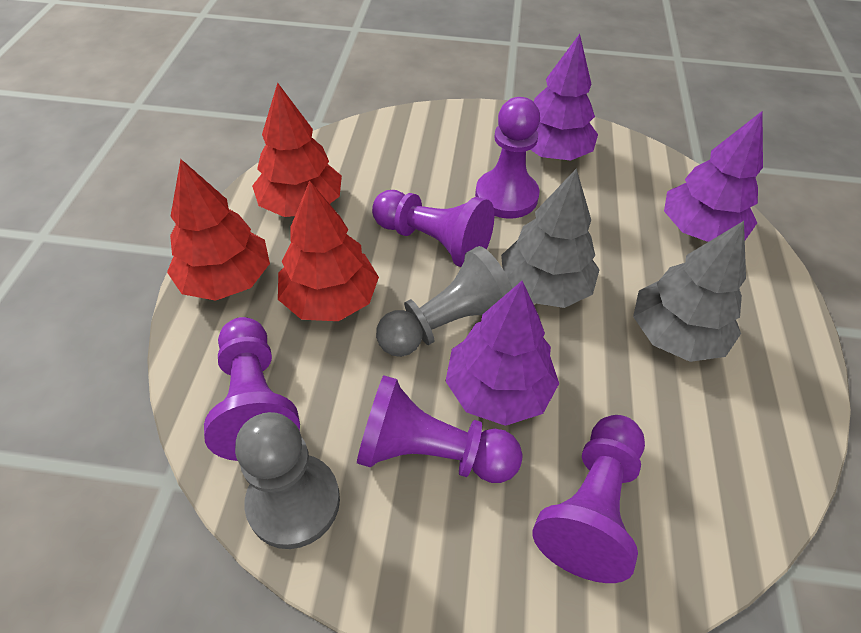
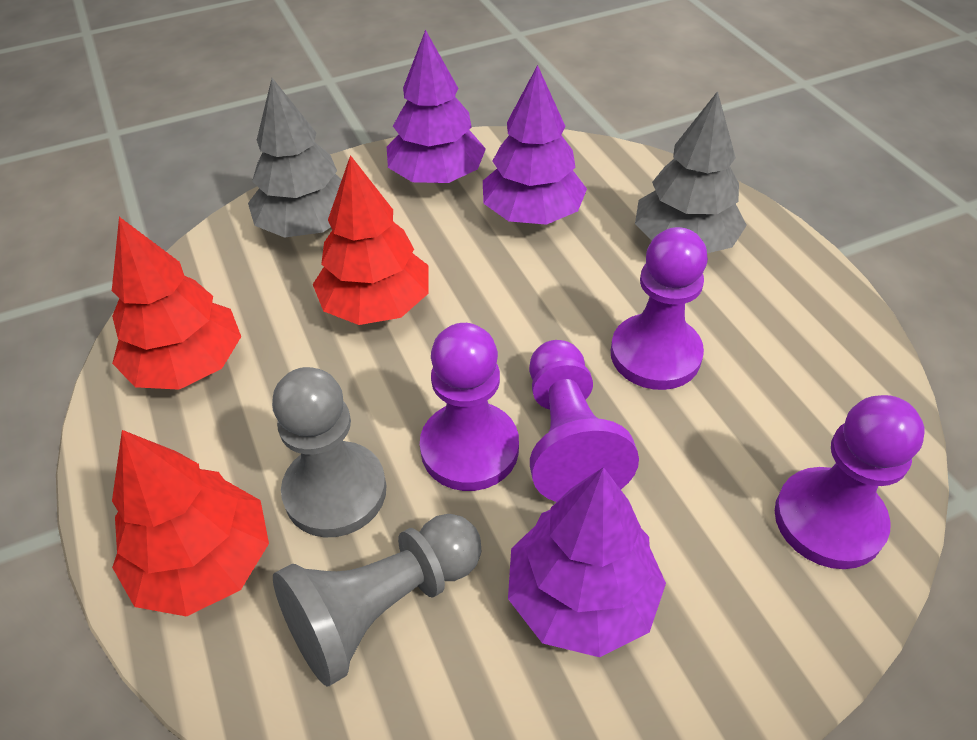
purple pawn: 5 -> 4

